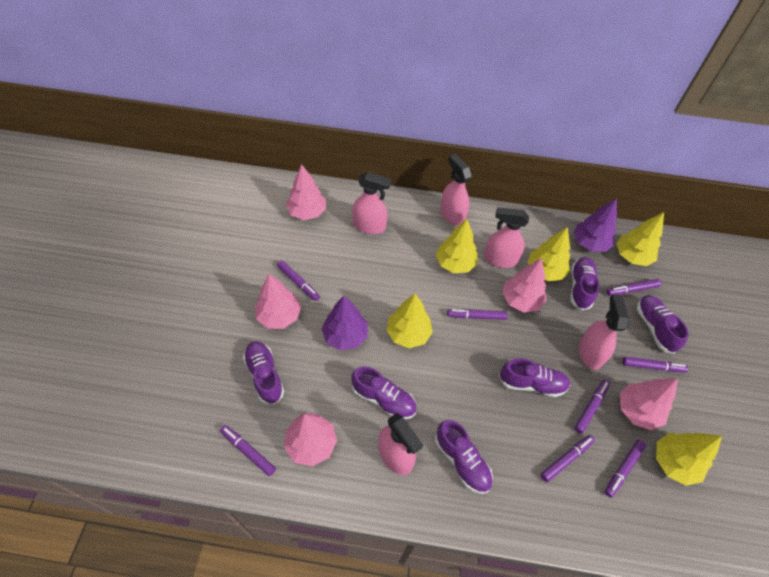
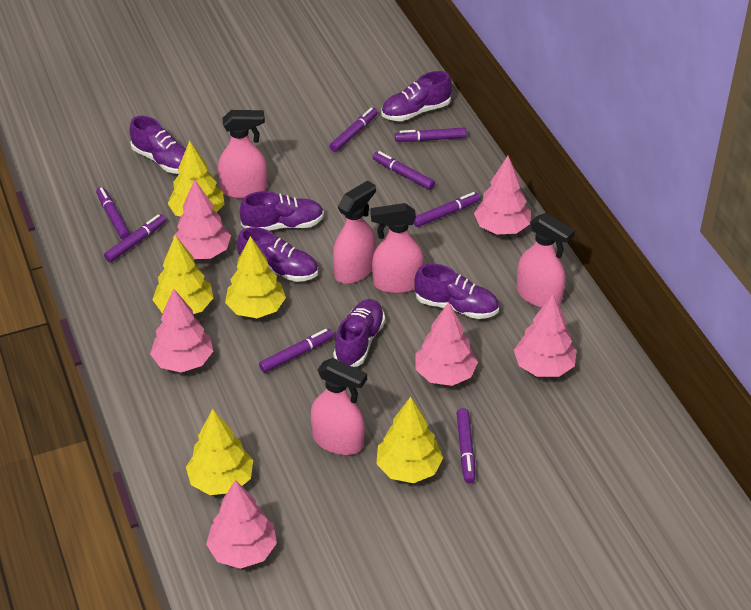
pink tree: 5 -> 6
purple tree: 2 -> 0

